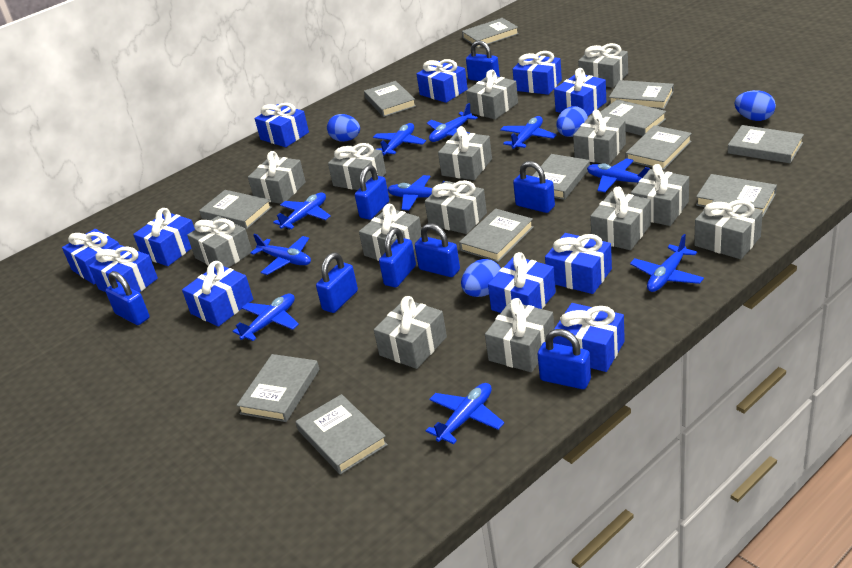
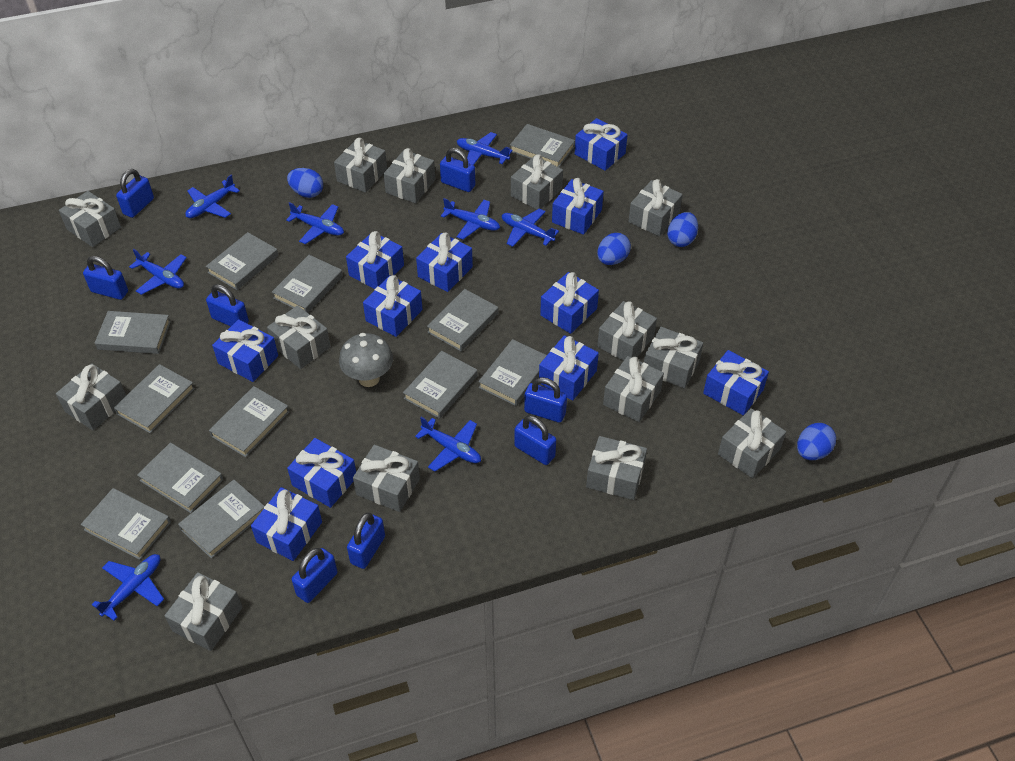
blue plane: 10 -> 8
grey mushroom: 0 -> 1

